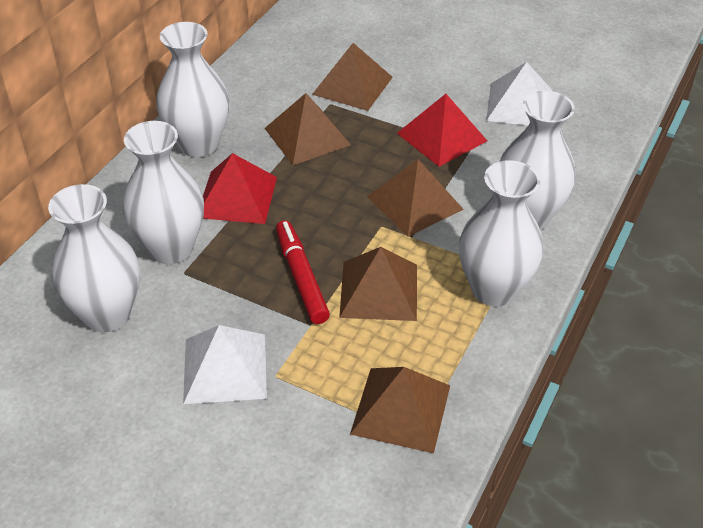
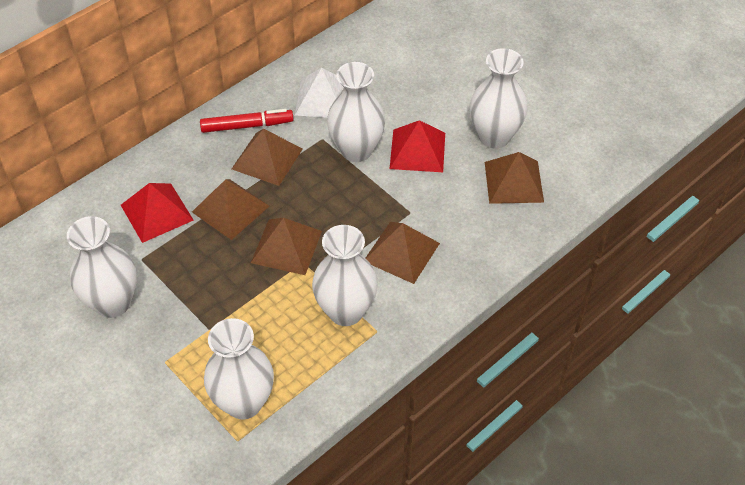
white pyramid: 2 -> 1

